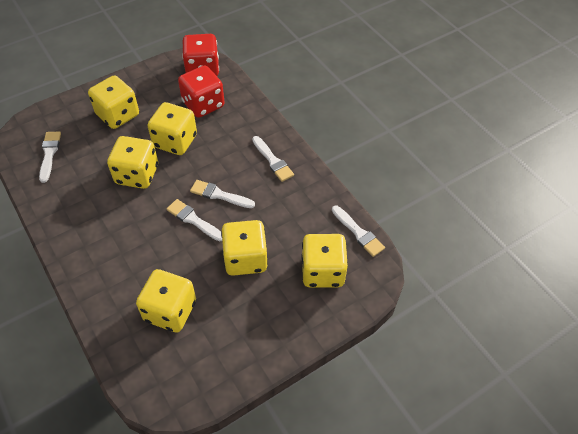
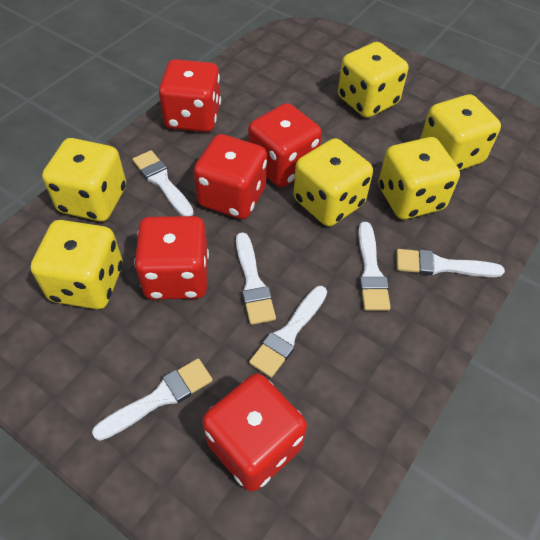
red dice: 2 -> 5
white brush: 5 -> 6

